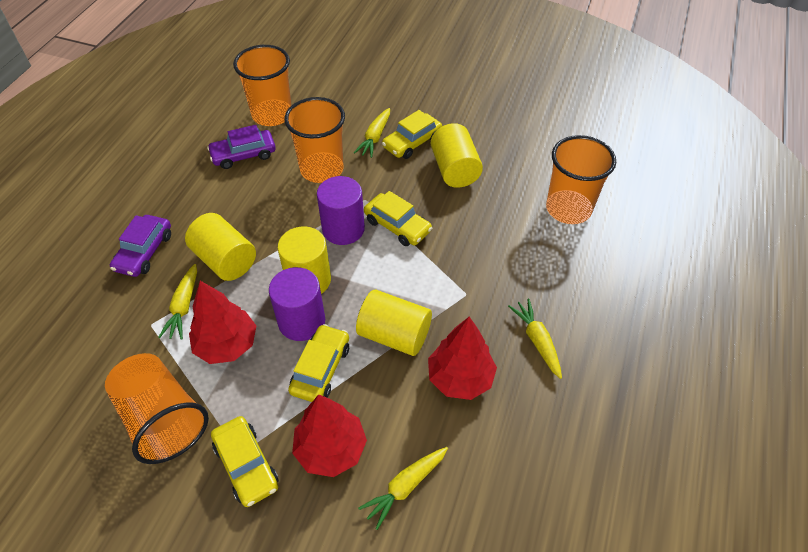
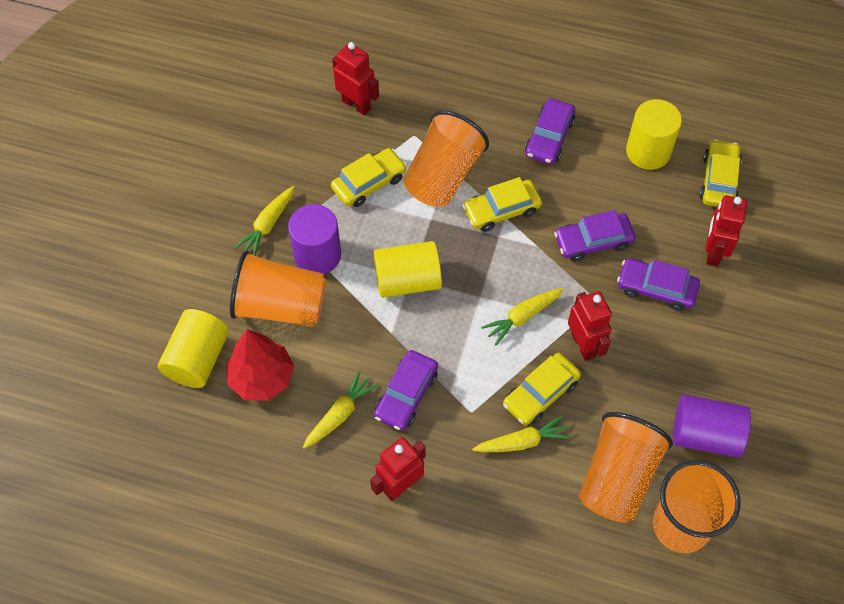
purple car: 2 -> 4
red robot: 0 -> 4
red tree: 3 -> 1
yellow cylinder: 4 -> 3

